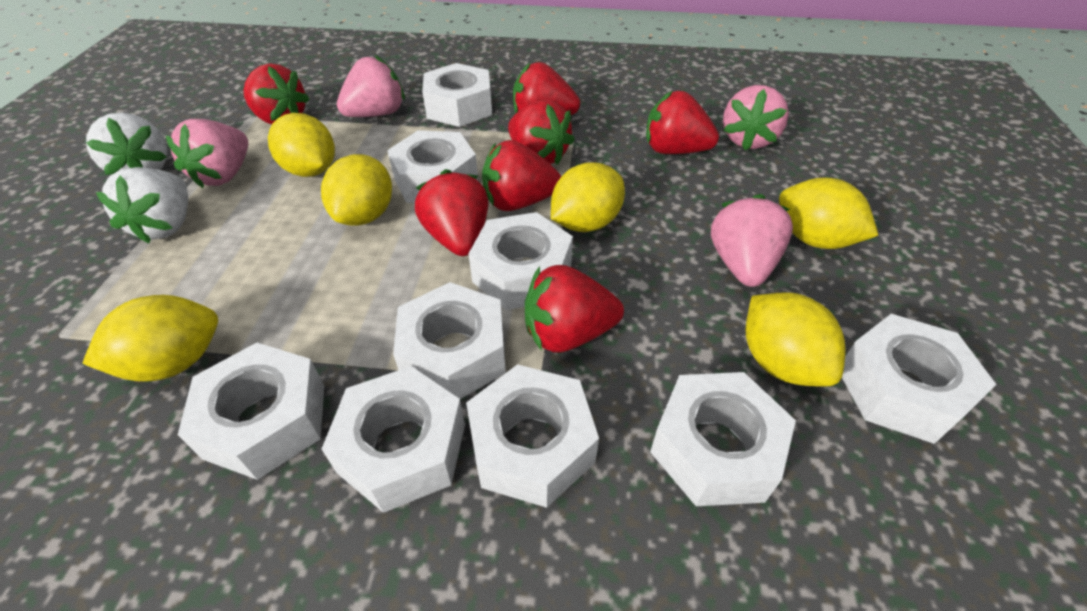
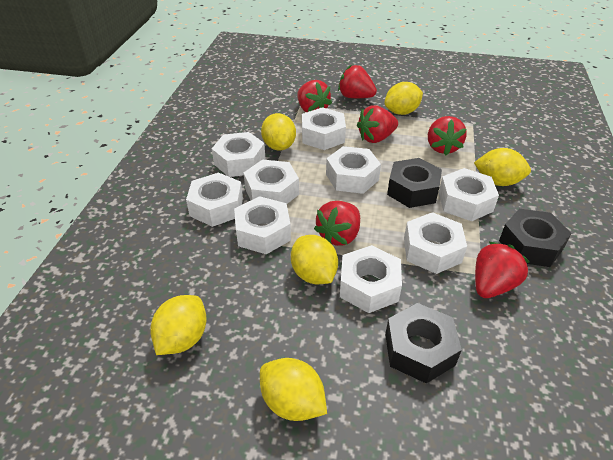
black nut: 0 -> 3
pink strawberry: 4 -> 0
red strawberry: 7 -> 6
white strawberry: 2 -> 0

